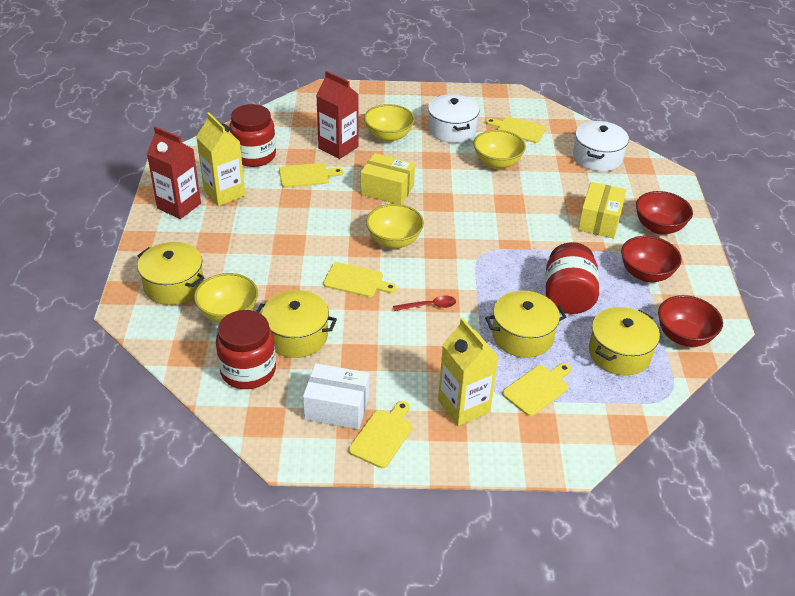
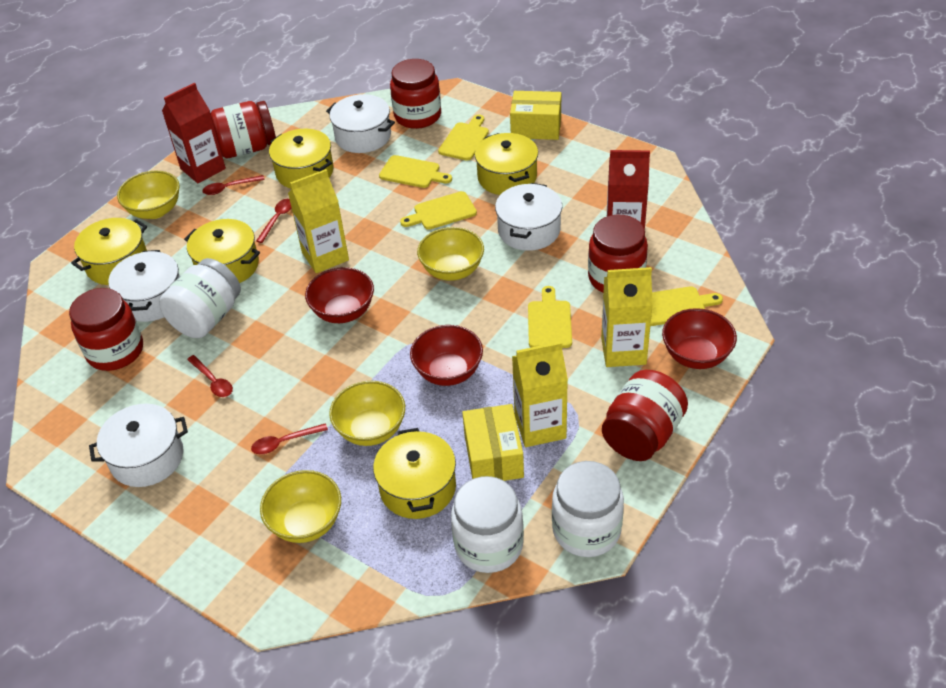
red jar: 3 -> 5
red spoon: 1 -> 4
white box: 1 -> 0
white jar: 0 -> 3
white pot: 2 -> 4
yellow carton: 2 -> 3
yellow pot: 4 -> 5

